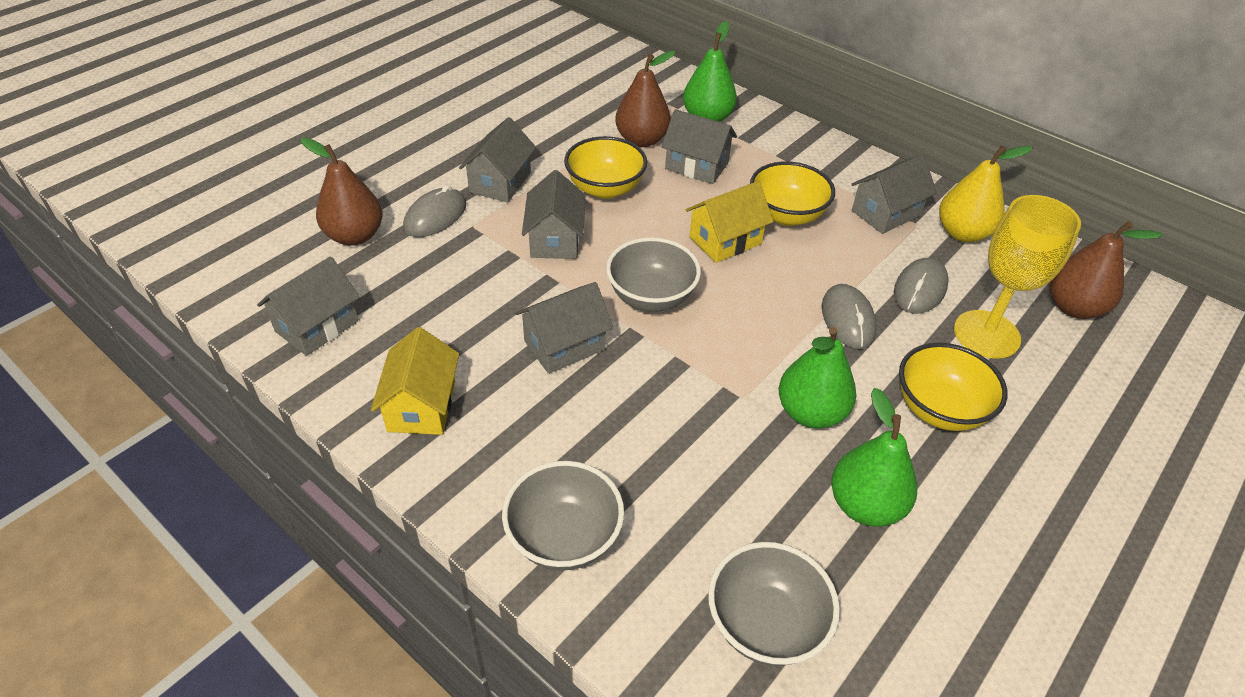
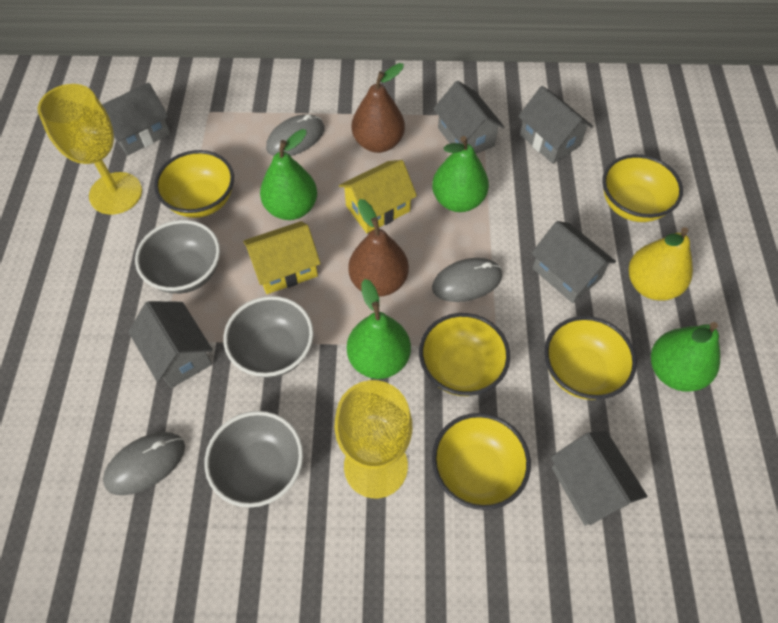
brown pear: 3 -> 2
green pear: 3 -> 4
yellow bowl: 3 -> 5
yellow goblet: 1 -> 2

